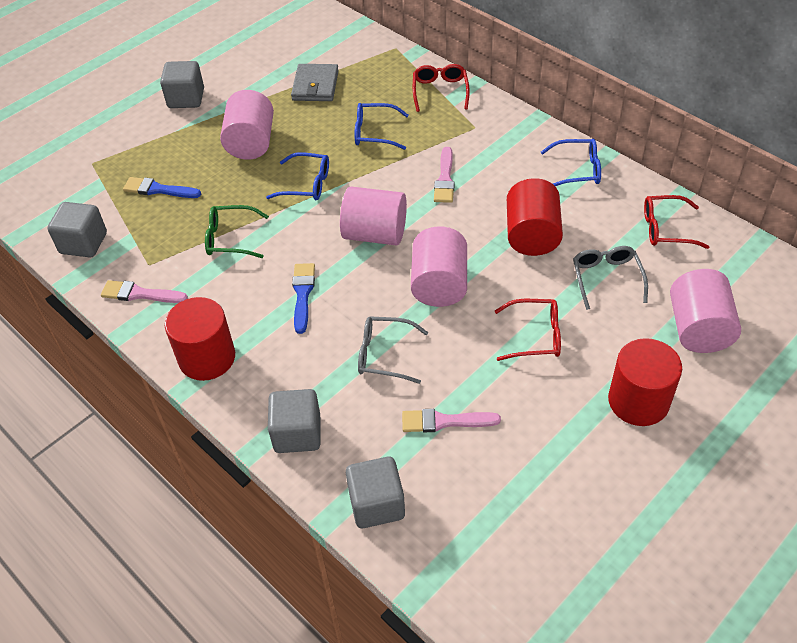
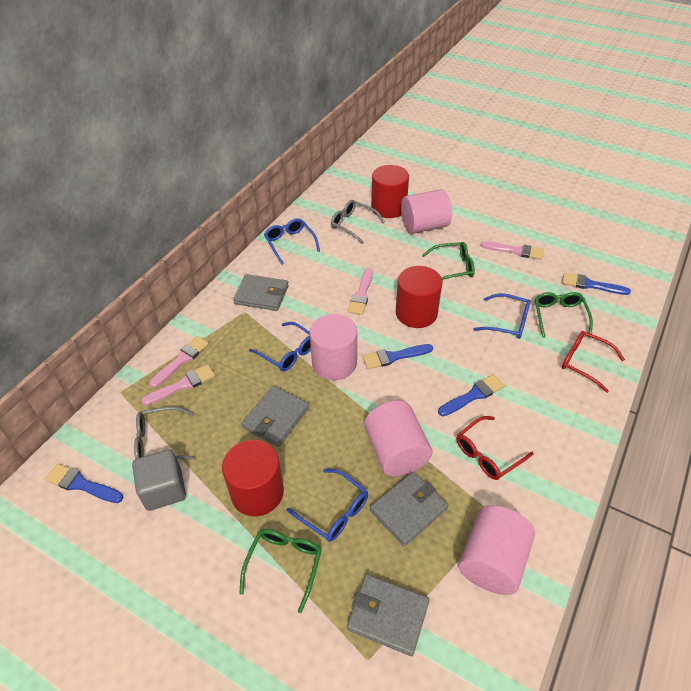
blue brush: 2 -> 4
blue glasses: 3 -> 4
green glasses: 1 -> 3
grey cube: 4 -> 1
grey wallet: 1 -> 4
pink brush: 3 -> 4
red glasses: 3 -> 2

